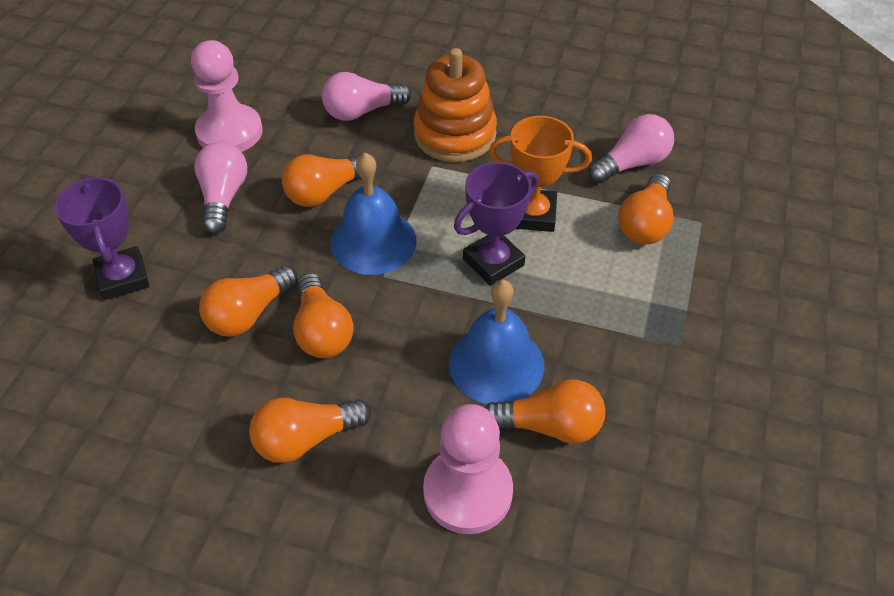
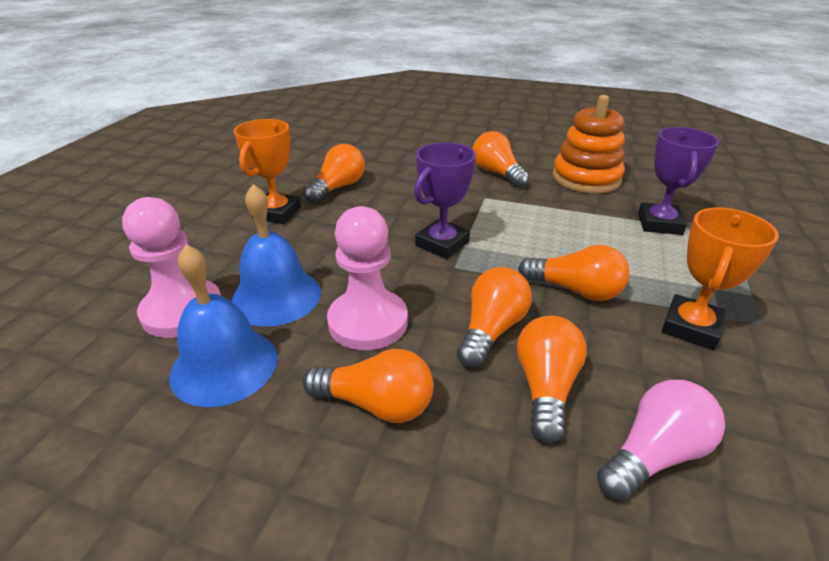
orange trophy: 1 -> 2
pink light bulb: 3 -> 1

